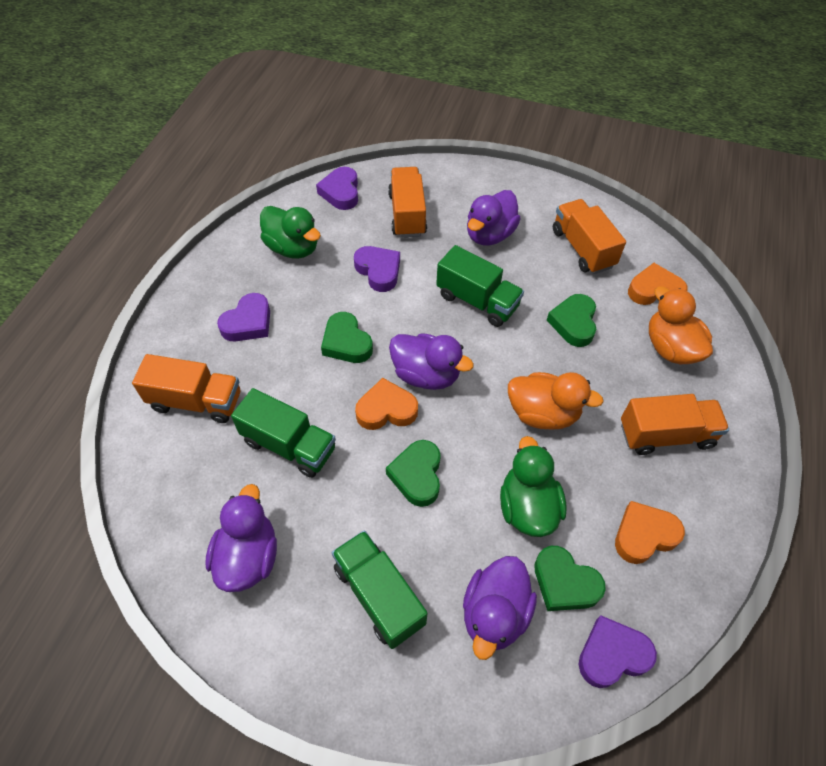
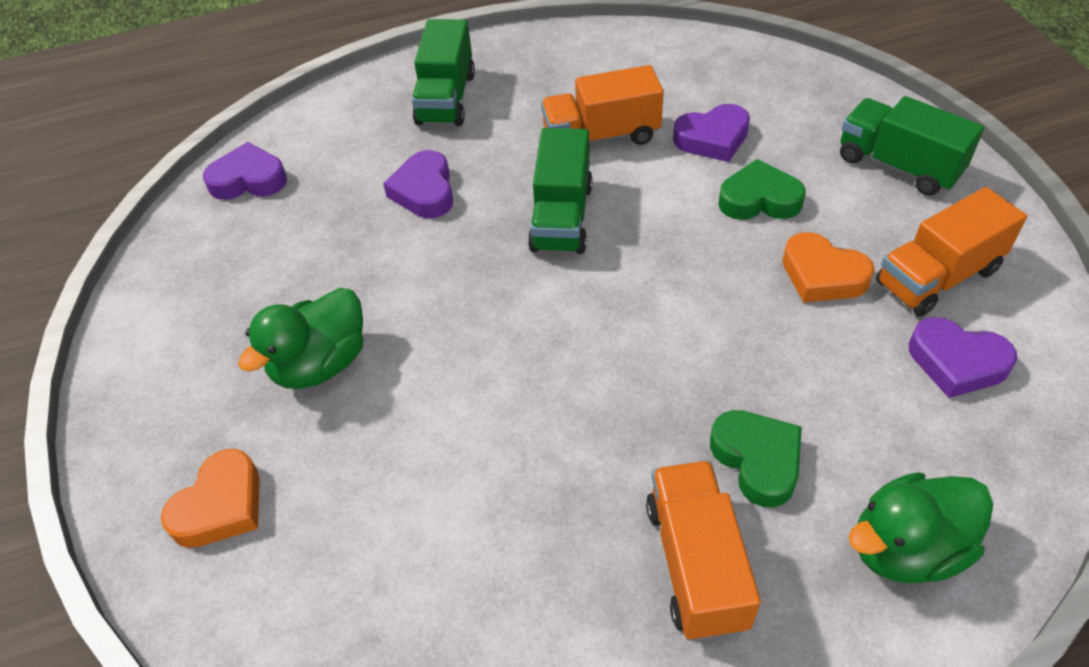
green heart: 4 -> 2
orange duck: 2 -> 0
orange heart: 3 -> 2
orange truck: 4 -> 3
purple duck: 4 -> 0

